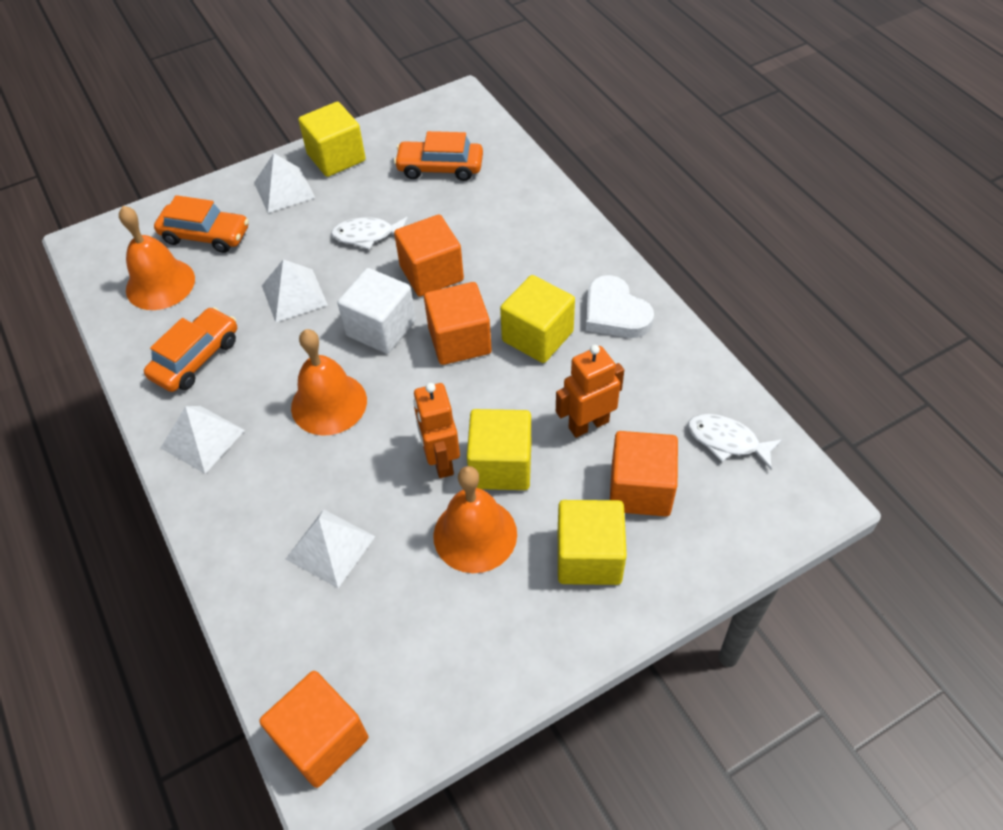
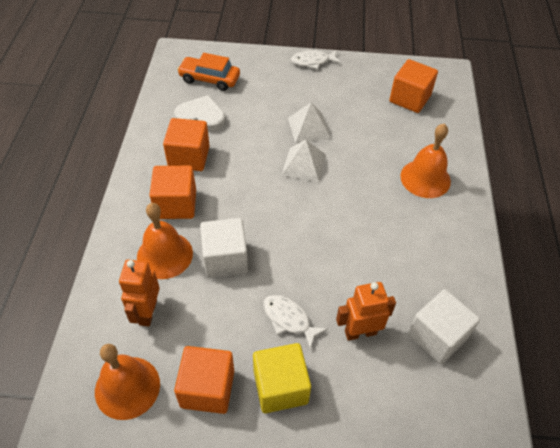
orange car: 3 -> 1
white cube: 1 -> 2
white pyramid: 4 -> 2
yellow cube: 4 -> 1

